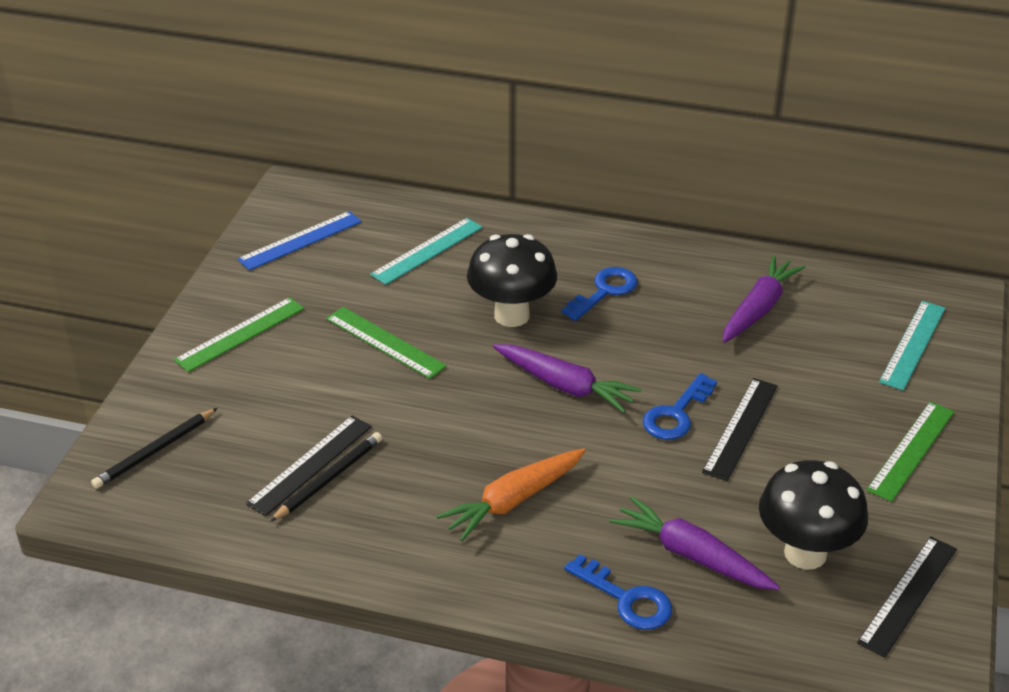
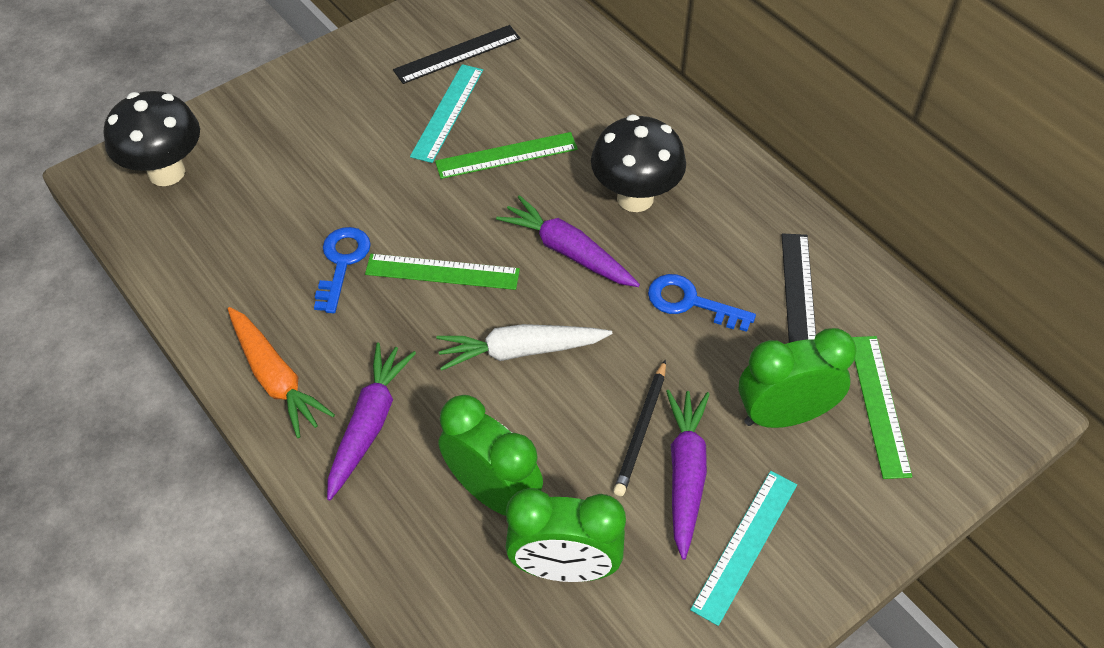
black pencil: 2 -> 1
black ruler: 3 -> 2
blue key: 3 -> 2
blue ruler: 1 -> 0
green clock: 0 -> 3
white carrot: 0 -> 1

